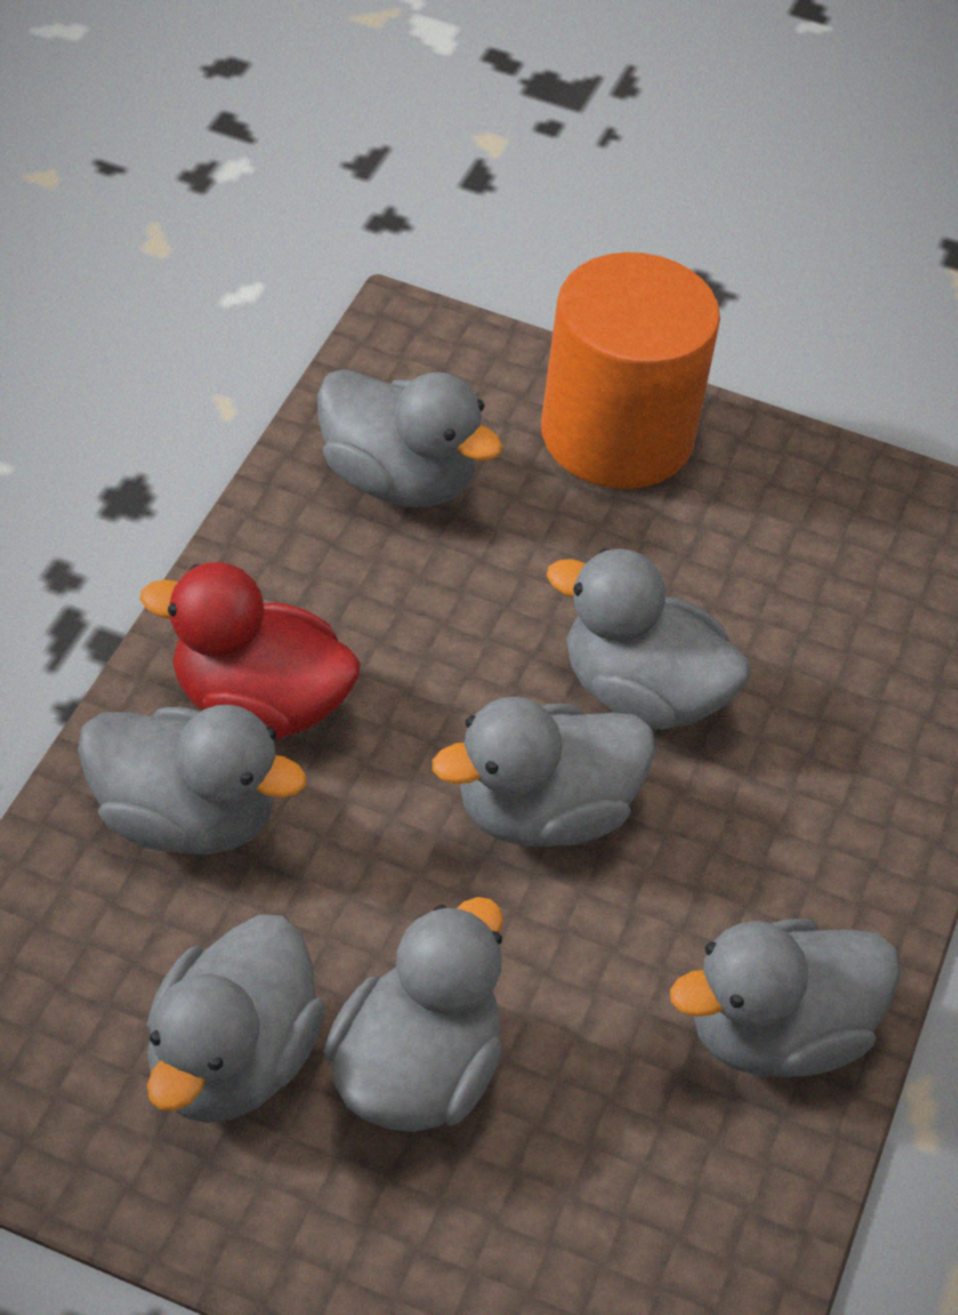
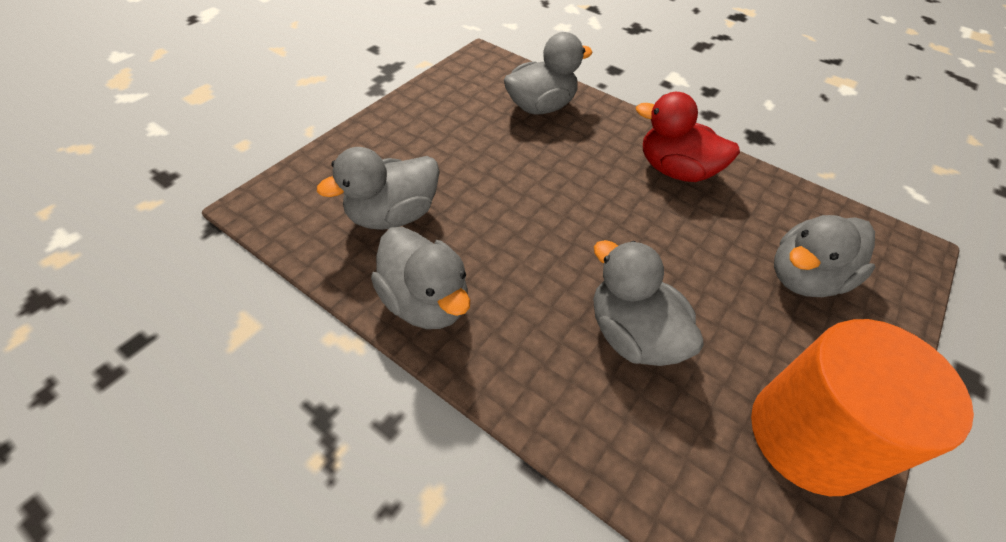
grey duck: 7 -> 5

